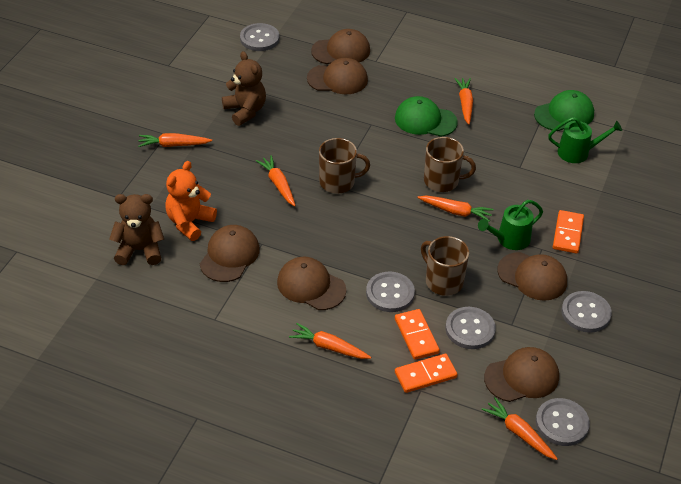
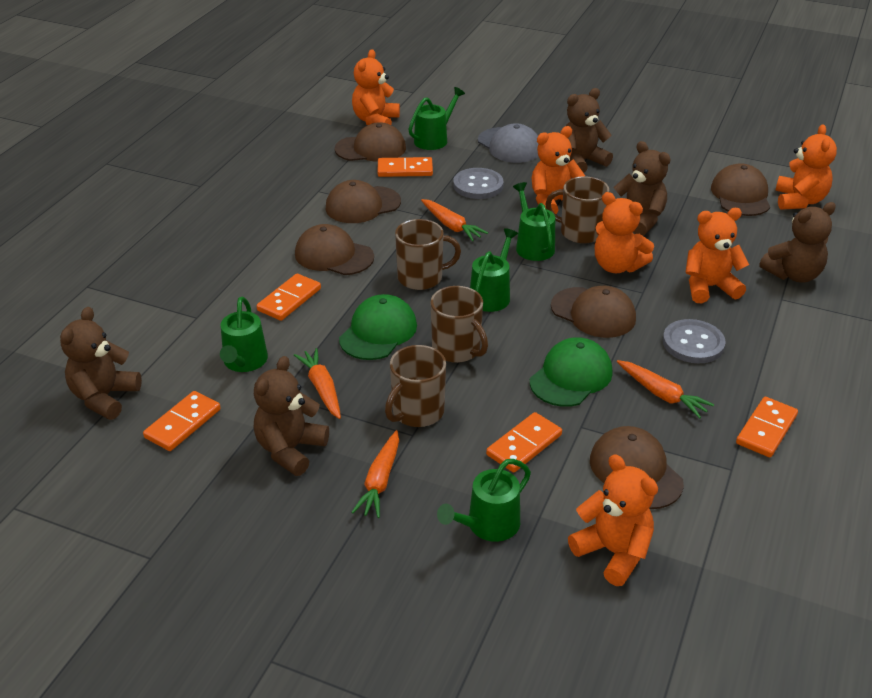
brown mug: 3 -> 4
brown teddy bear: 2 -> 5
green watering can: 2 -> 5
grey button: 5 -> 2
grey cap: 0 -> 1
orange carrot: 6 -> 4
orange domino: 3 -> 5
orange teddy bear: 1 -> 6

